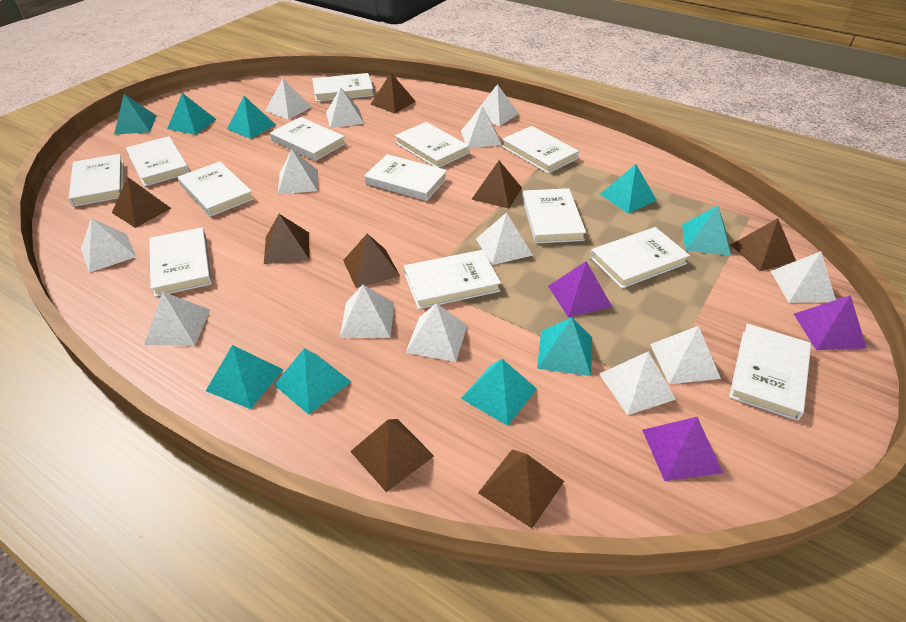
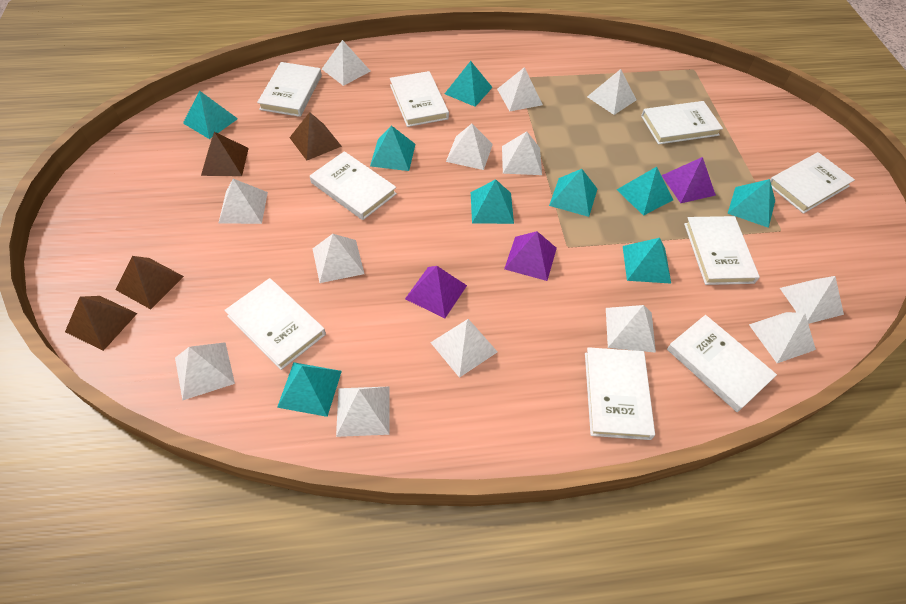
brown pyramid: 8 -> 4
white book: 13 -> 9

